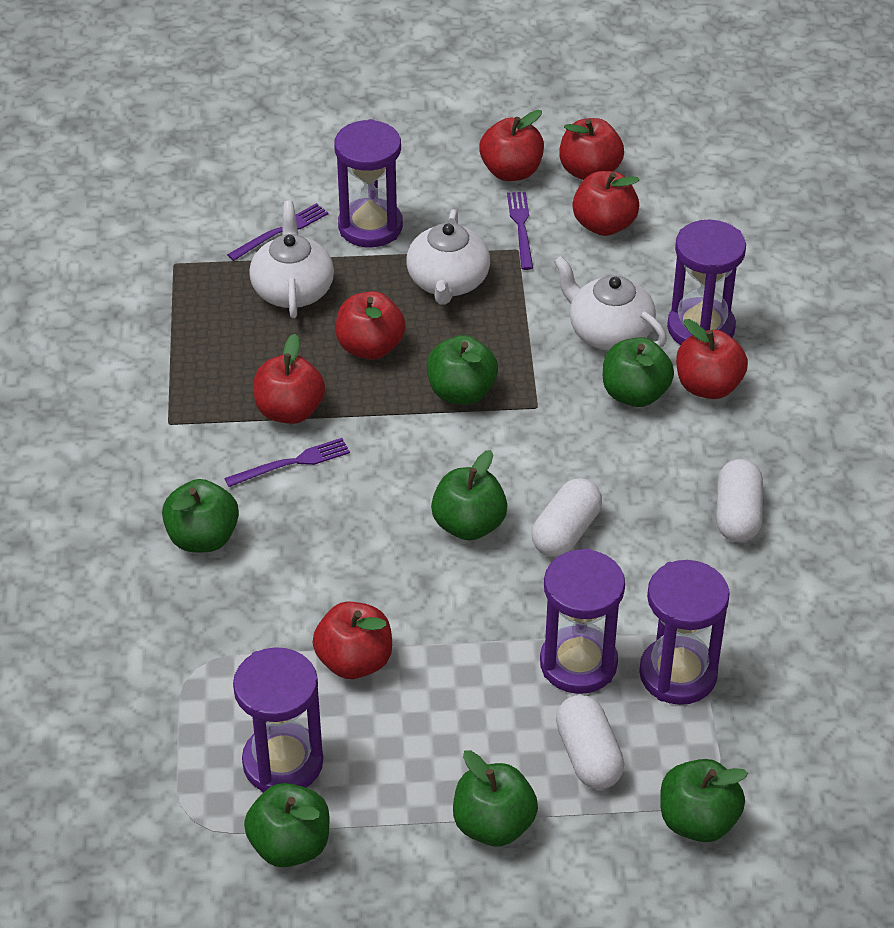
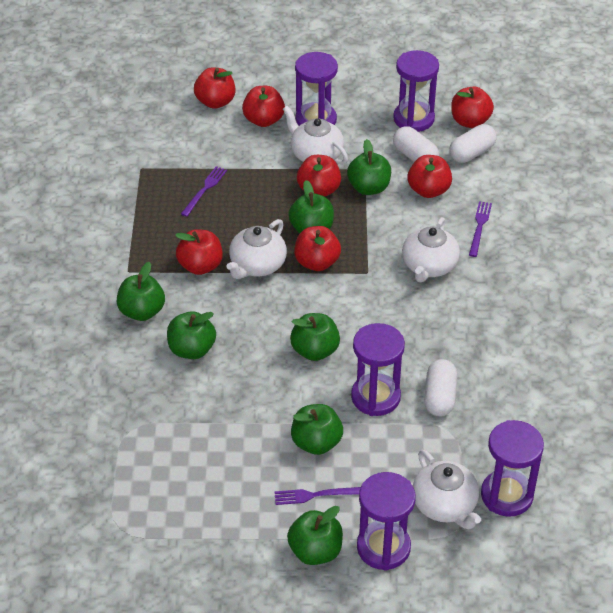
white teapot: 3 -> 4

